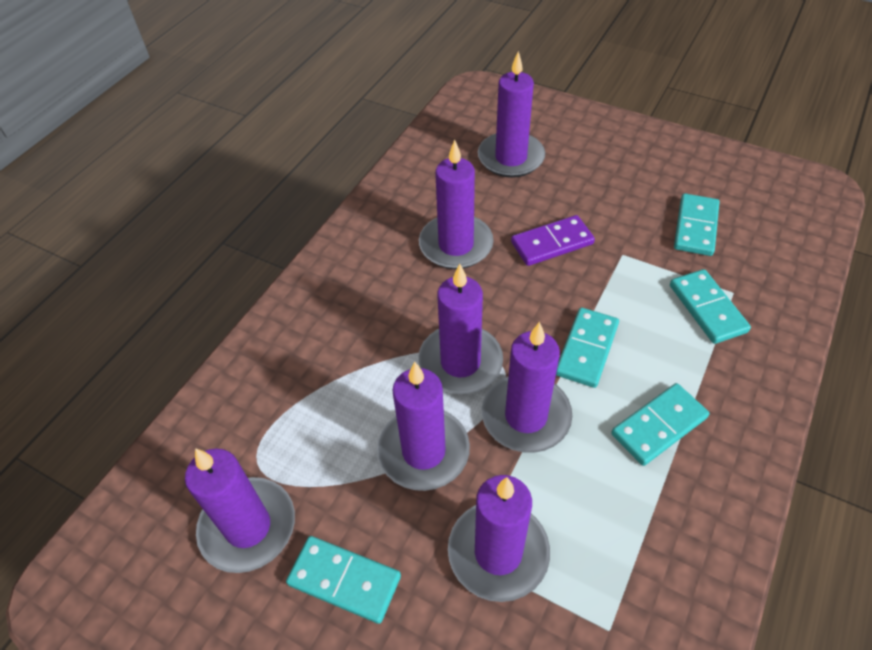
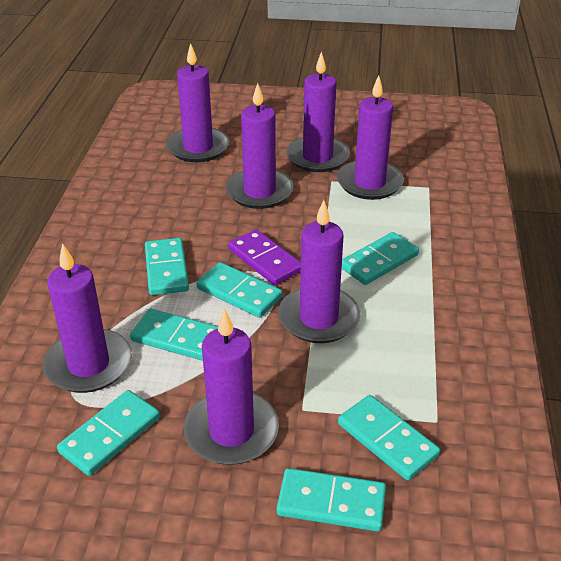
turquoise domino: 5 -> 7

